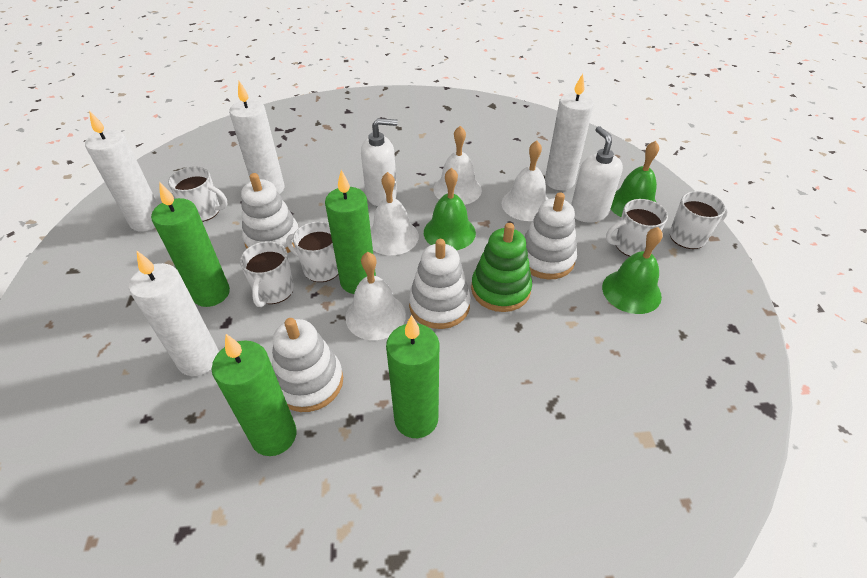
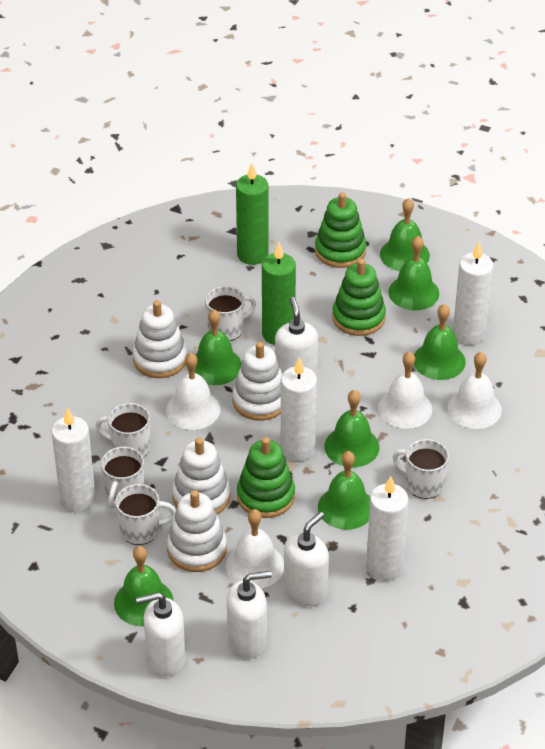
green bell: 3 -> 7
green candle: 4 -> 2
green stacking toy: 1 -> 3
white soap dispenser: 2 -> 4

